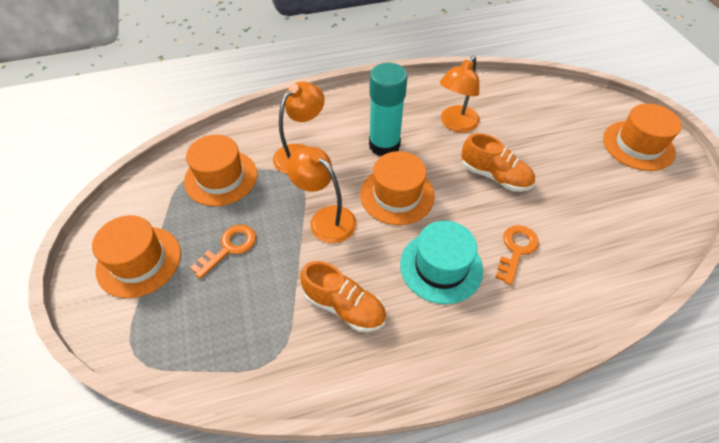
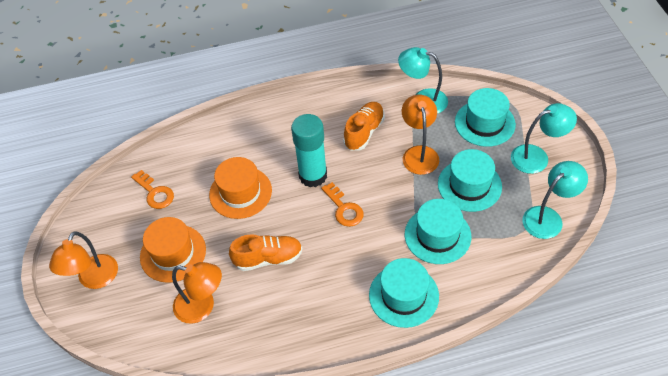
orange hat: 4 -> 2
turquoise hat: 1 -> 4
turquoise lamp: 0 -> 3

